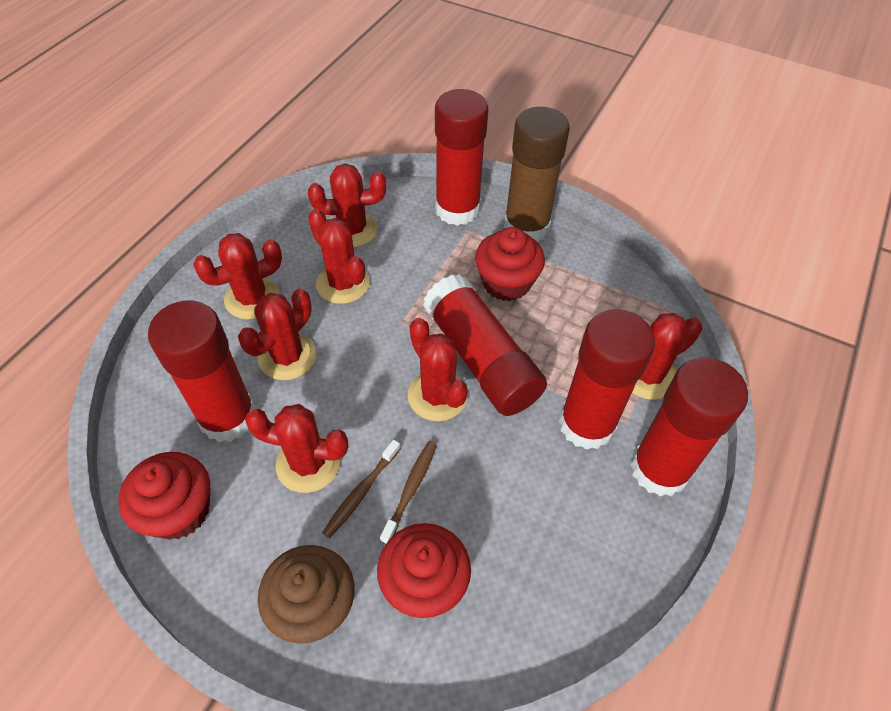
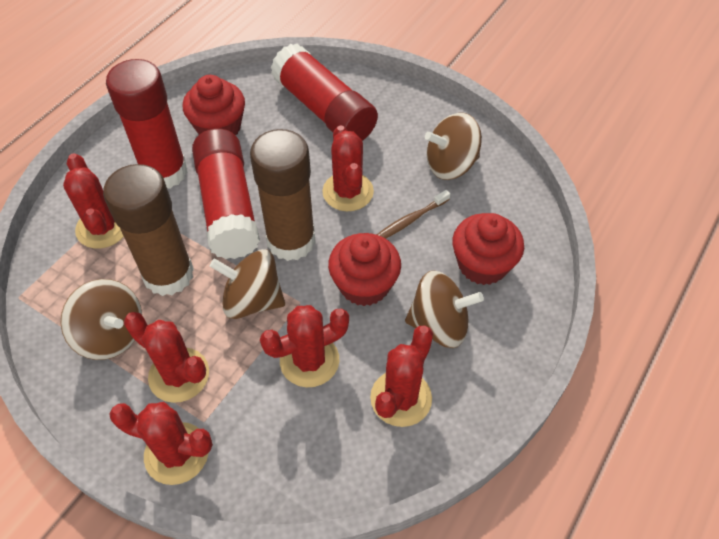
brown cupcake: 1 -> 0
brown glue stick: 1 -> 2
brown spinning top: 0 -> 4
brown toothbrush: 2 -> 1
red cactus: 7 -> 6
red glue stick: 5 -> 3

